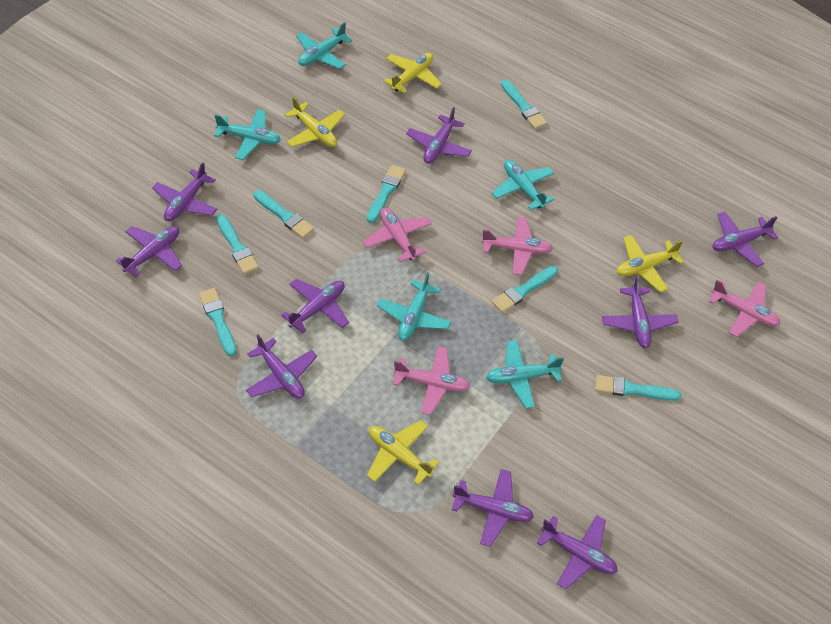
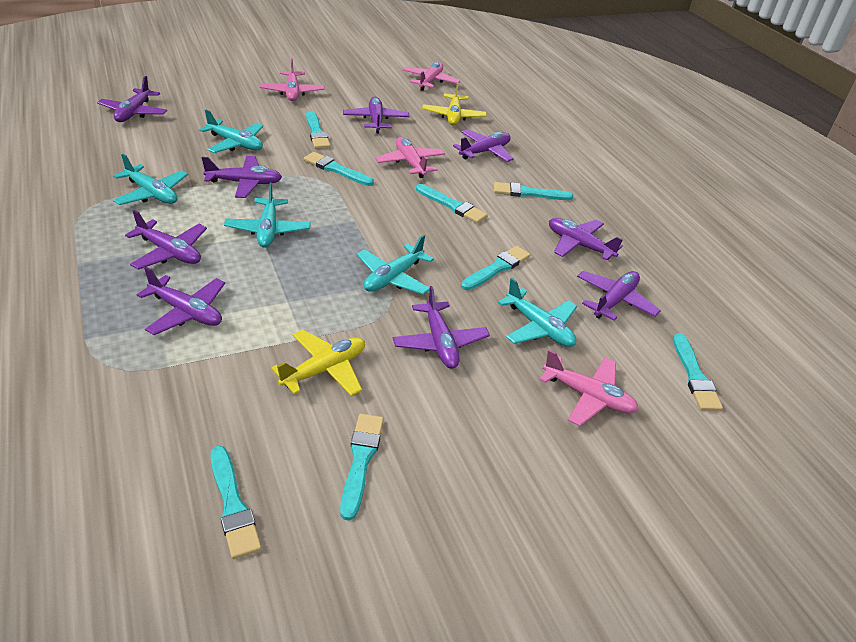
turquoise brush: 7 -> 8
yellow plane: 4 -> 2

